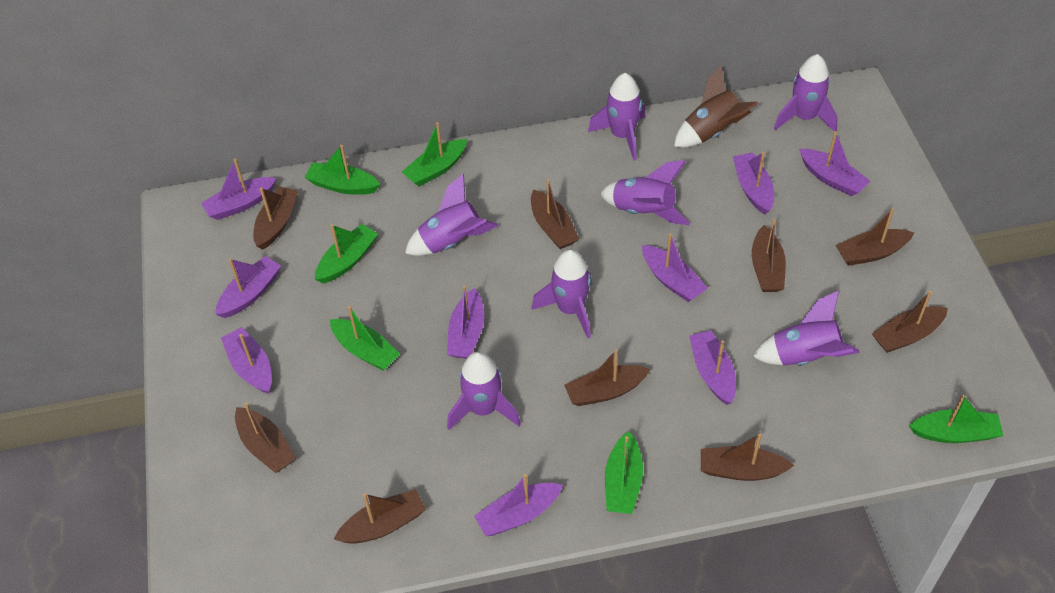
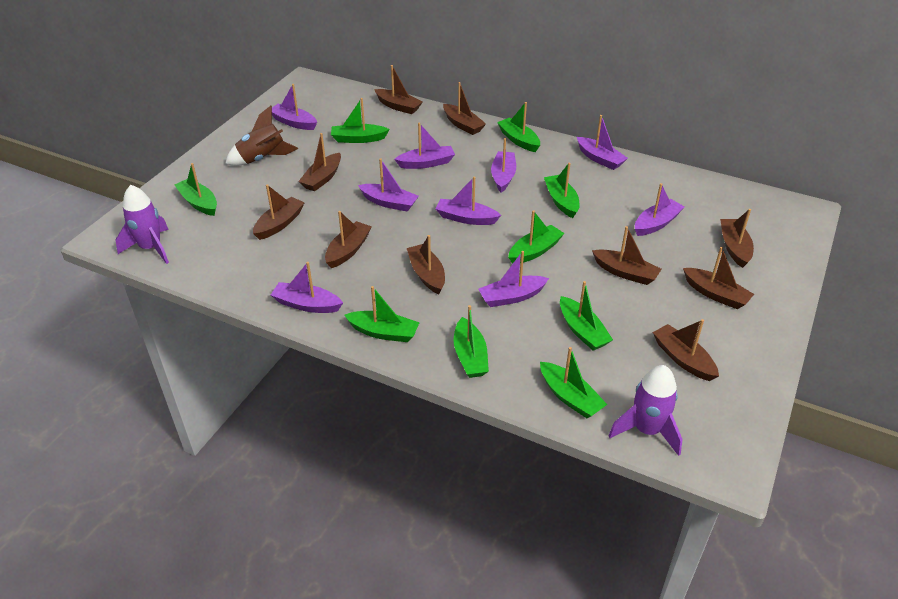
brown boat: 9 -> 10
green boat: 6 -> 9
purple rocket: 7 -> 2

